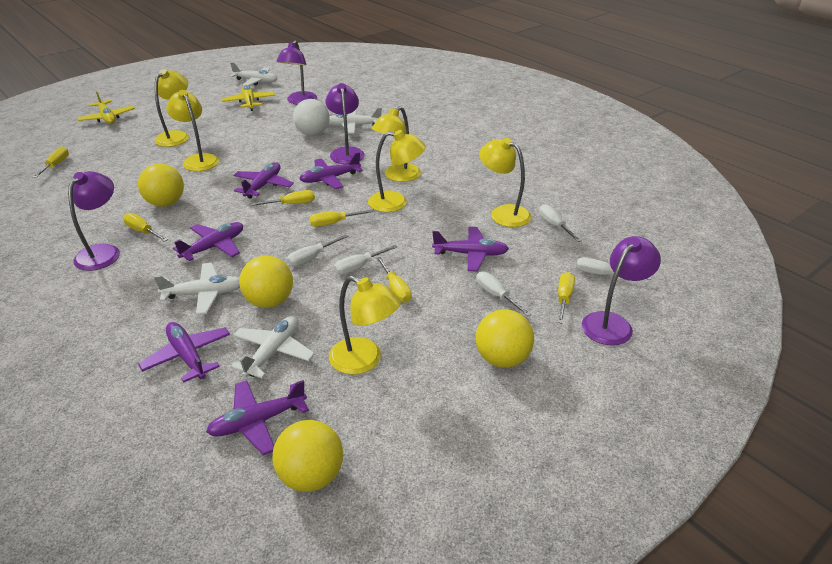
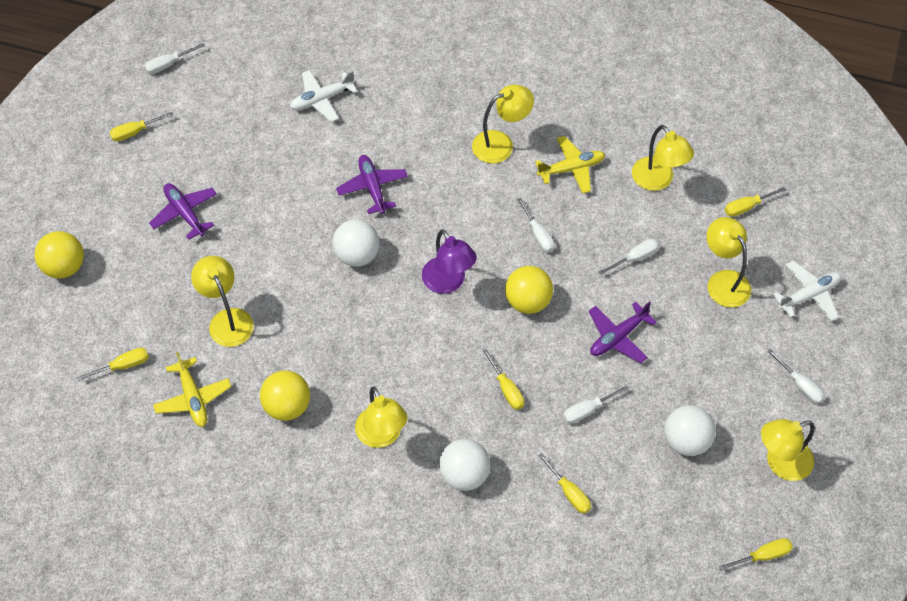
purple lamp: 4 -> 1
purple plane: 6 -> 3
white ball: 1 -> 3
white plane: 4 -> 2
yellow ball: 4 -> 3

